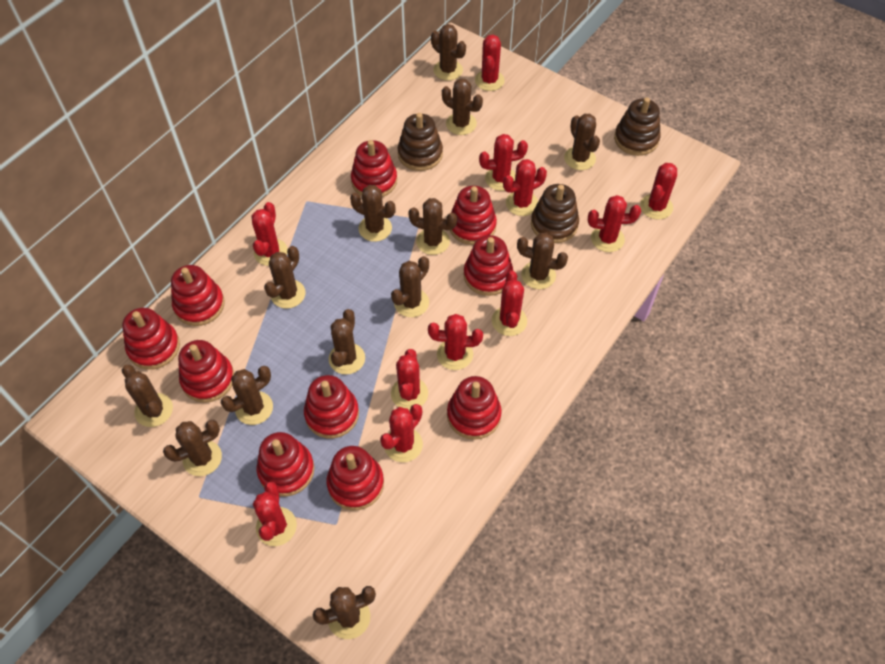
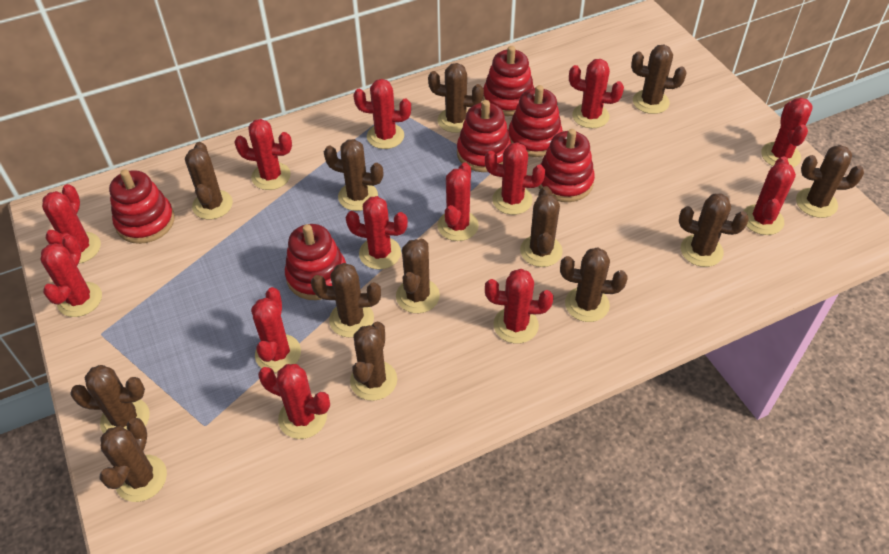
brown stacking toy: 3 -> 0
red cactus: 11 -> 13
red stacking toy: 10 -> 6

